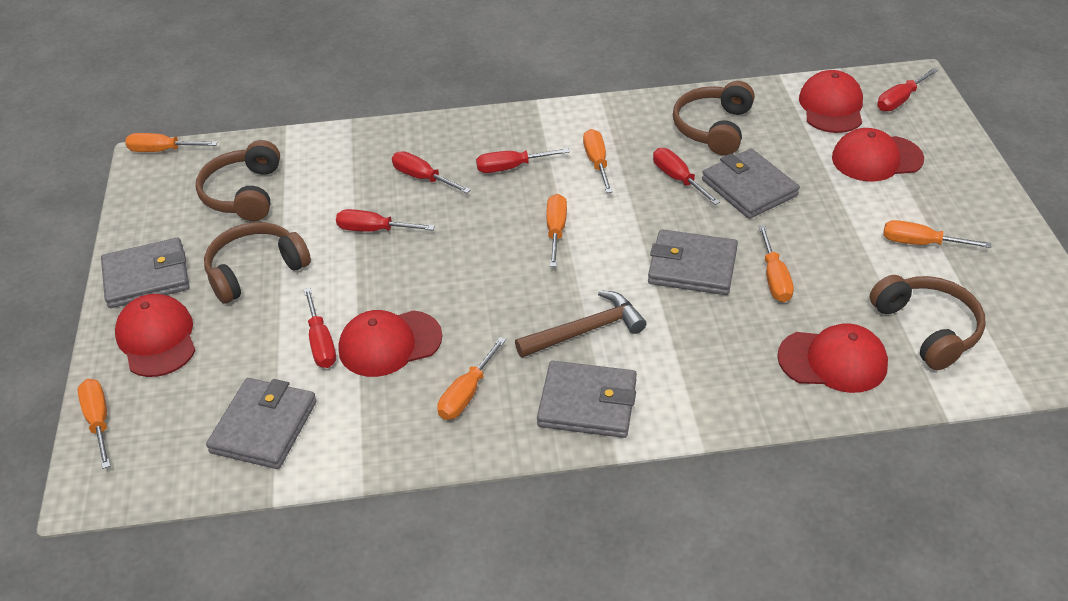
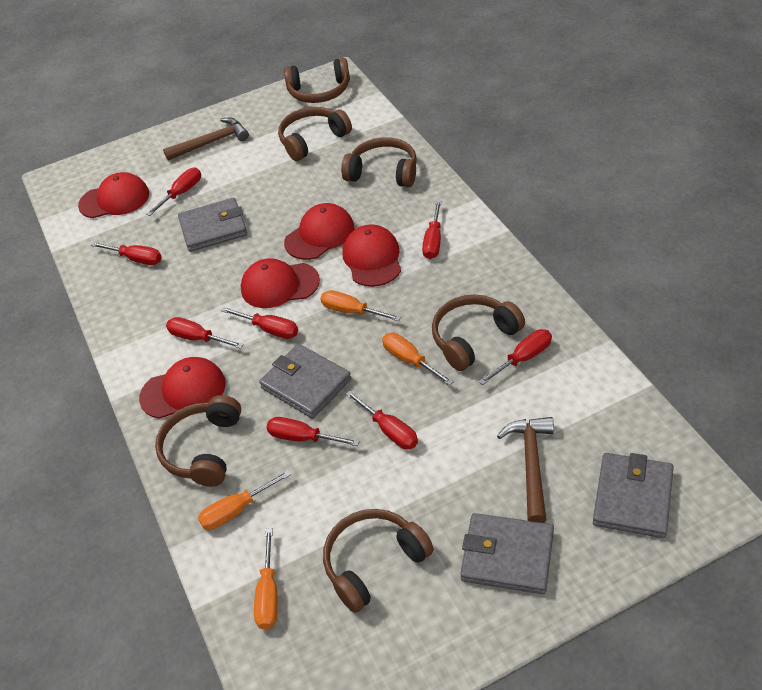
brown hammer: 1 -> 2
brown headphones: 4 -> 6
grey wallet: 5 -> 4
orange screwdriver: 7 -> 4
red screwdriver: 6 -> 8

